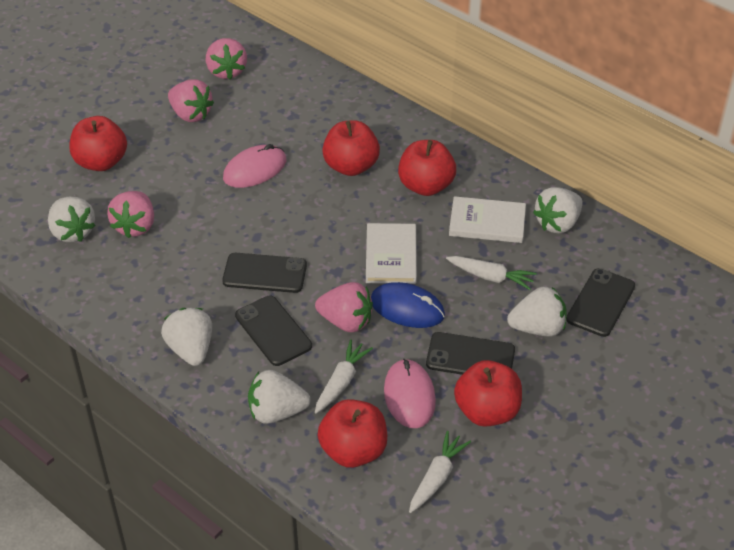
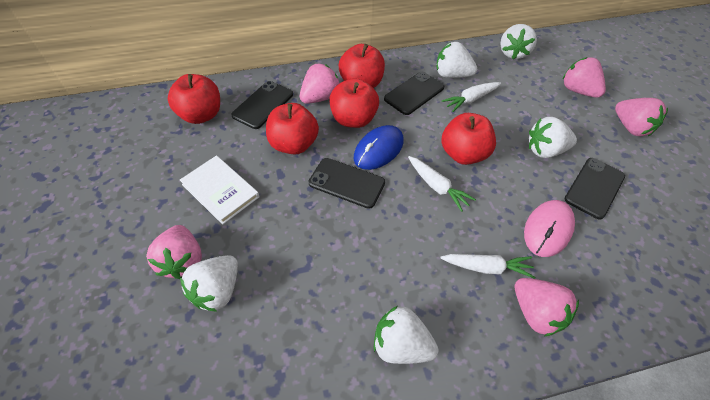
pink mouse: 2 -> 1
pink strawberry: 4 -> 5
white book: 2 -> 1

